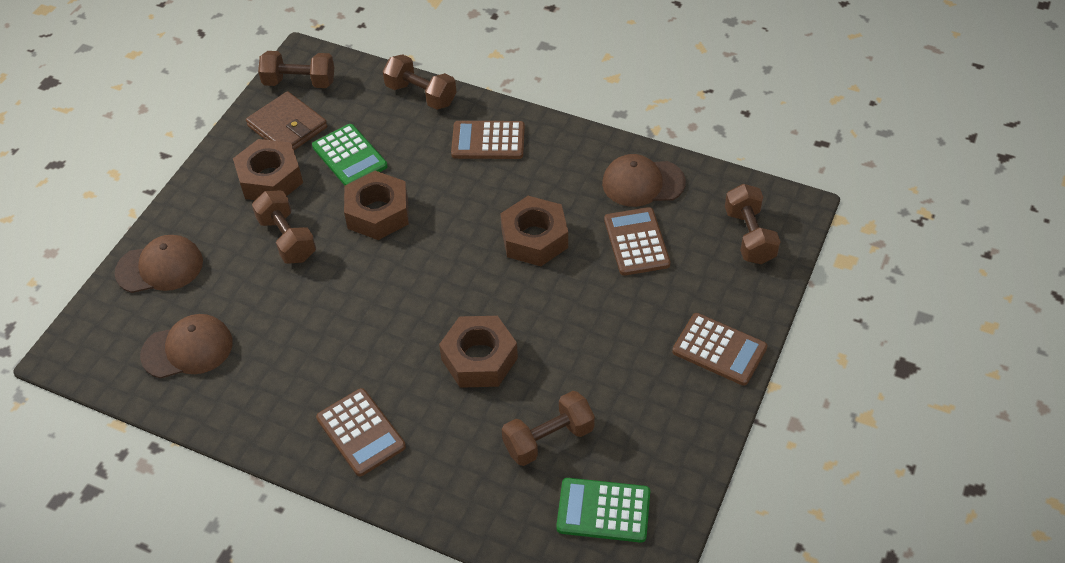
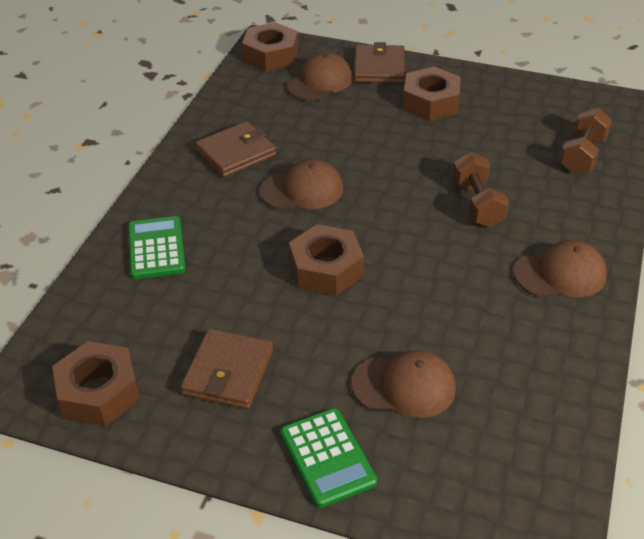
brown calculator: 4 -> 0
brown cap: 3 -> 4
brown dumbbell: 5 -> 2
brown wallet: 1 -> 3

